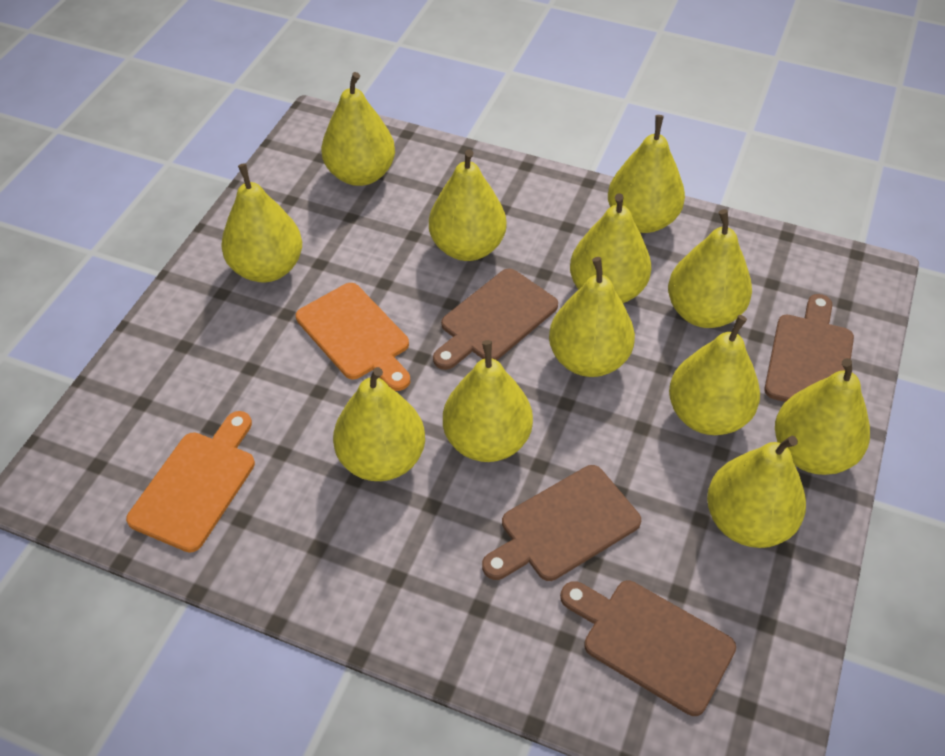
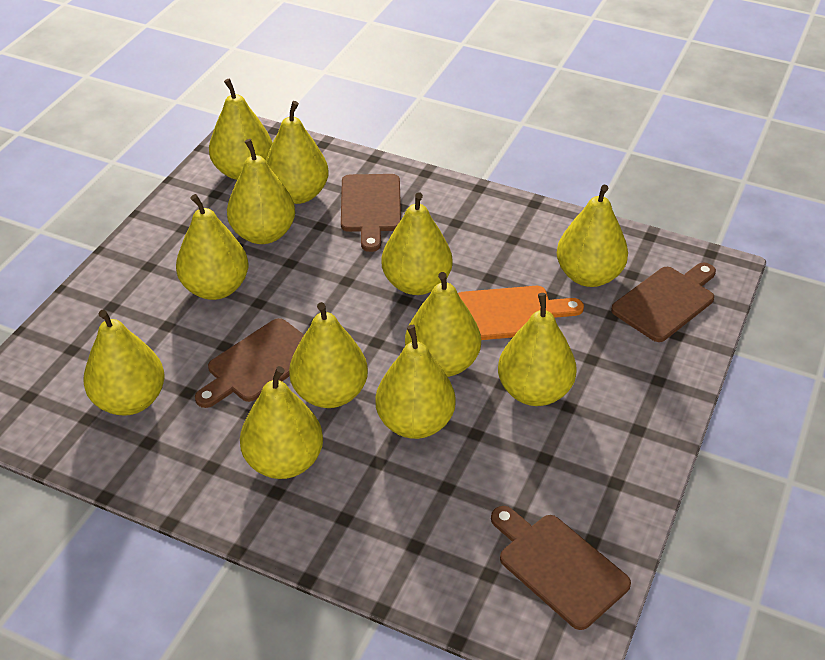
orange cutting board: 2 -> 1

